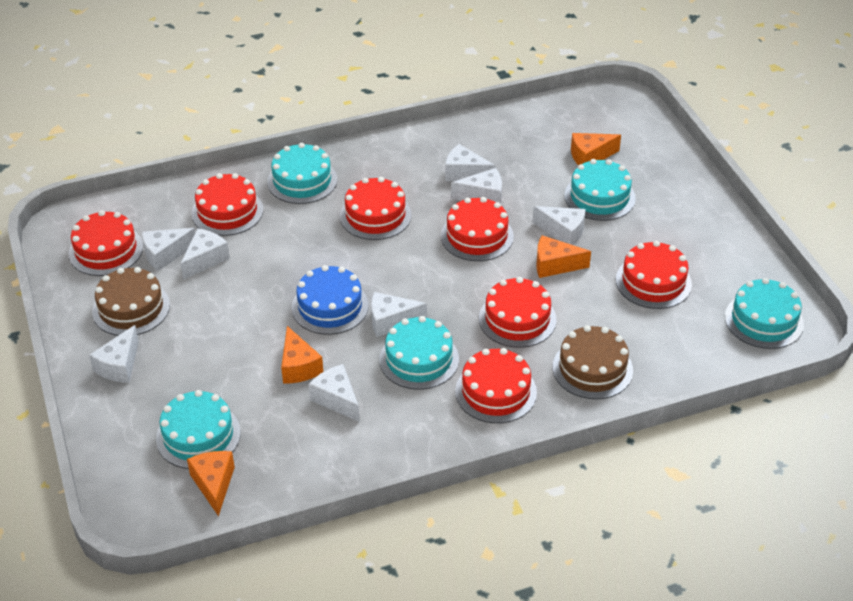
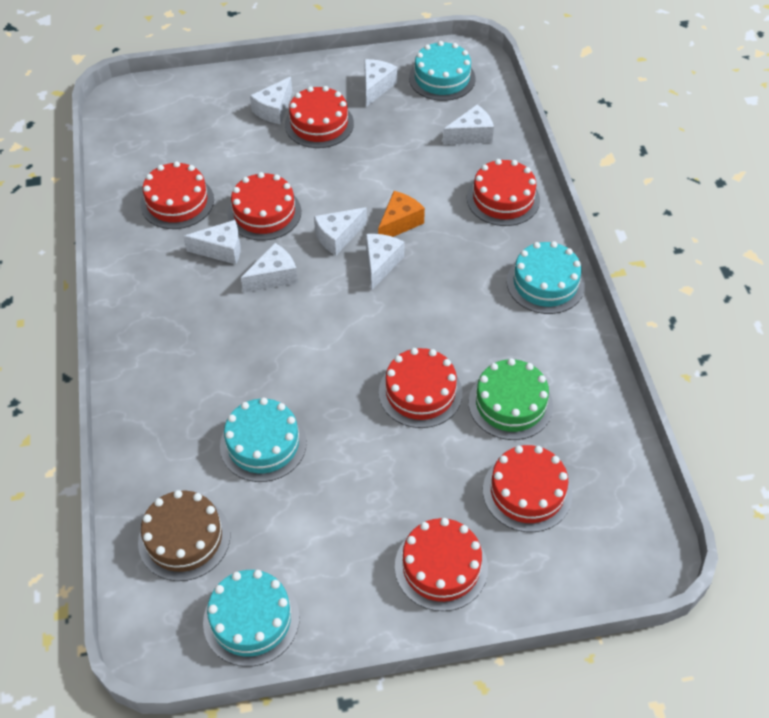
blue cake: 1 -> 0
brown cake: 2 -> 1
green cake: 0 -> 1
orange cheese: 4 -> 1
turquoise cake: 5 -> 4
white cheese: 8 -> 7

